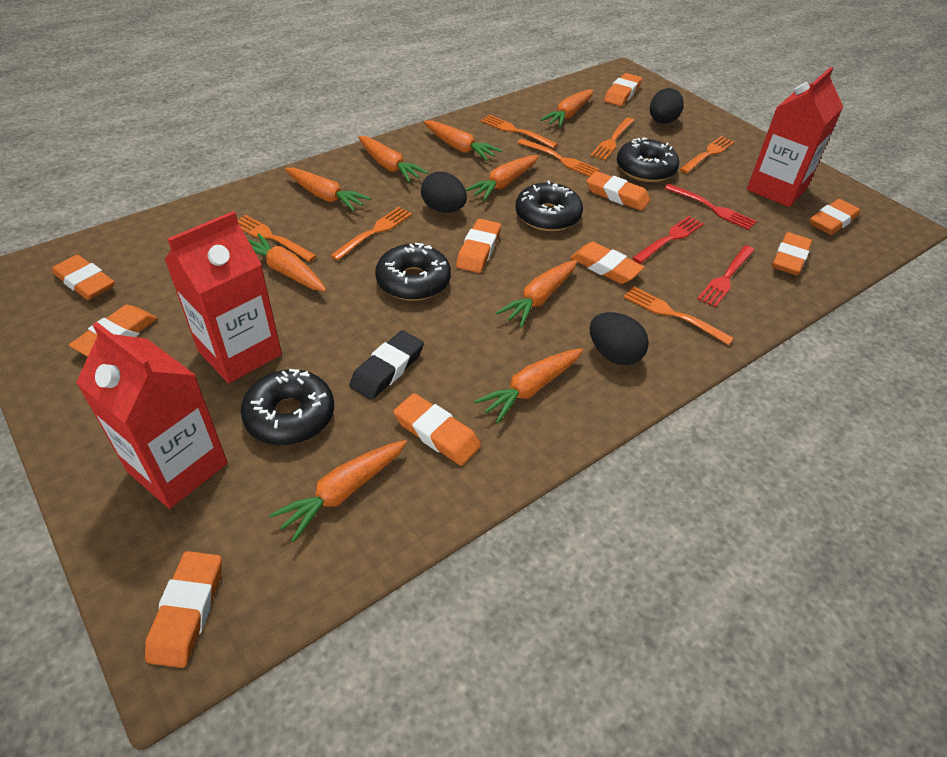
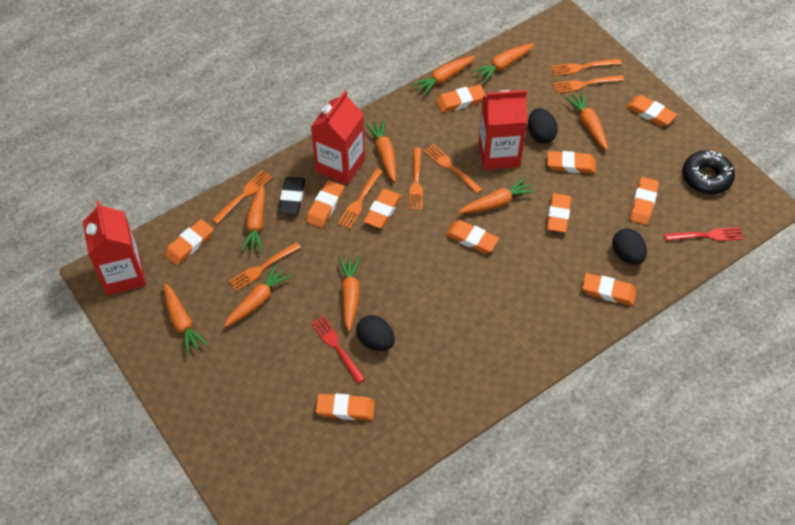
black donut: 4 -> 1
orange eraser: 10 -> 11
red fork: 3 -> 2

